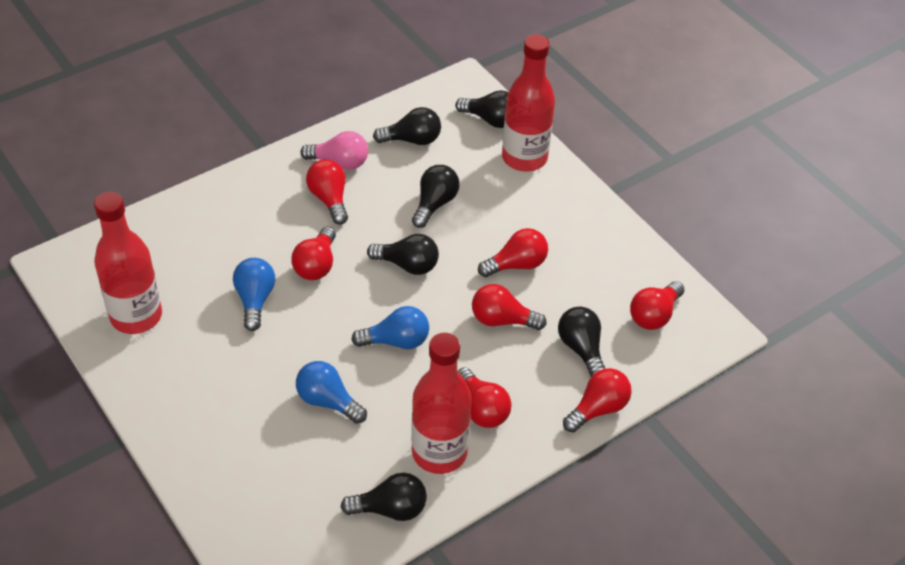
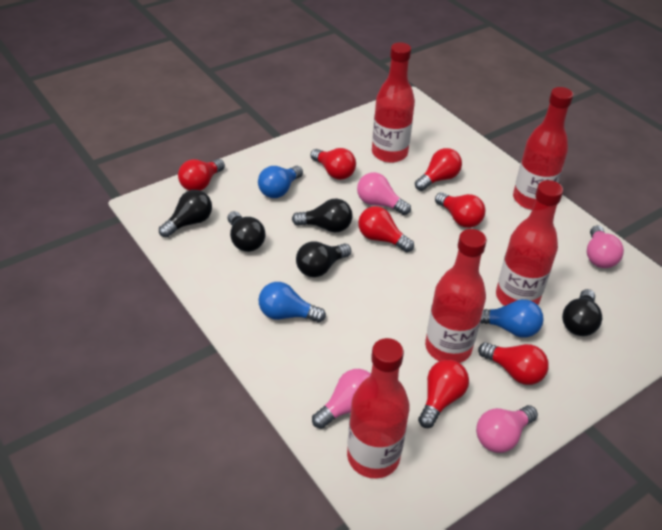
black light bulb: 6 -> 5
pink light bulb: 1 -> 4
red bottle: 3 -> 5

